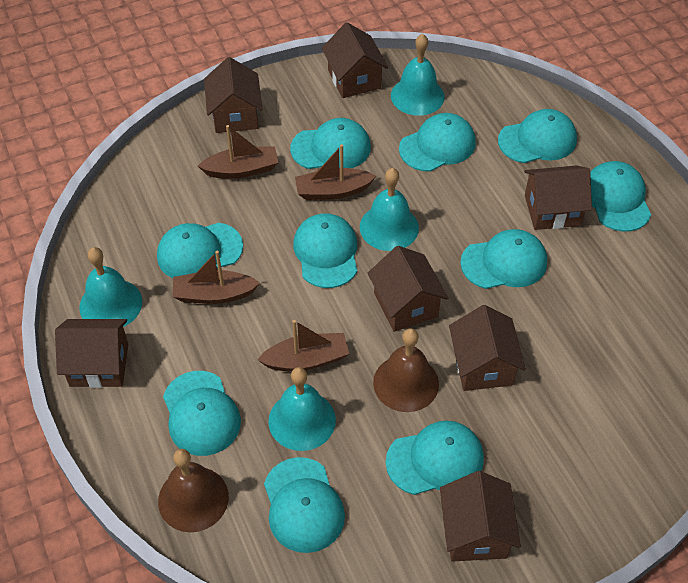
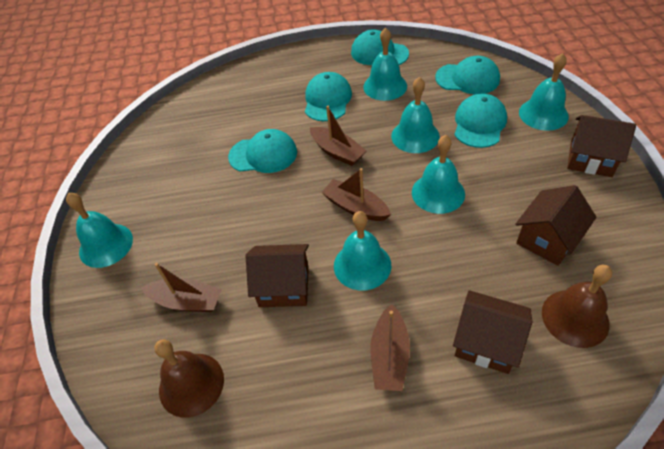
brown house: 7 -> 4
turquoise bell: 4 -> 6
turquoise cap: 10 -> 5

